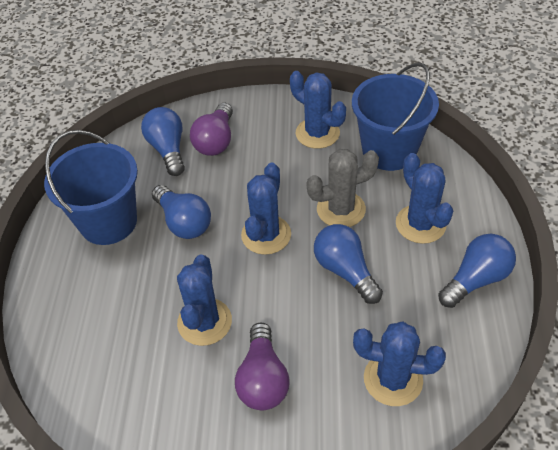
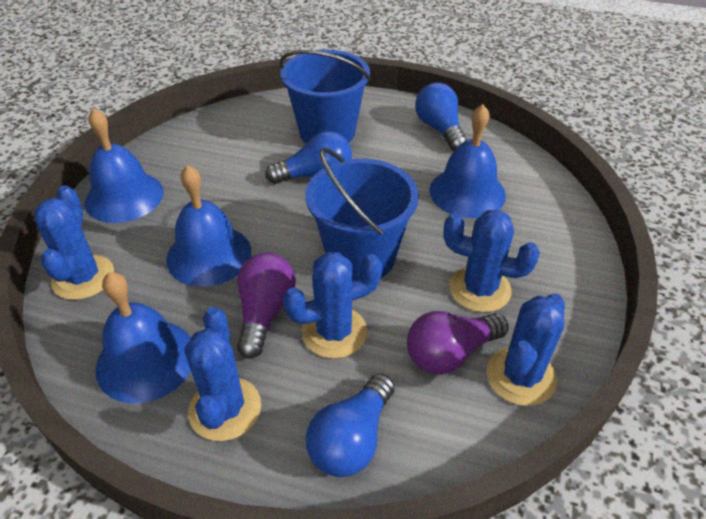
blue bell: 0 -> 4
blue light bulb: 4 -> 3
grey cactus: 1 -> 0

